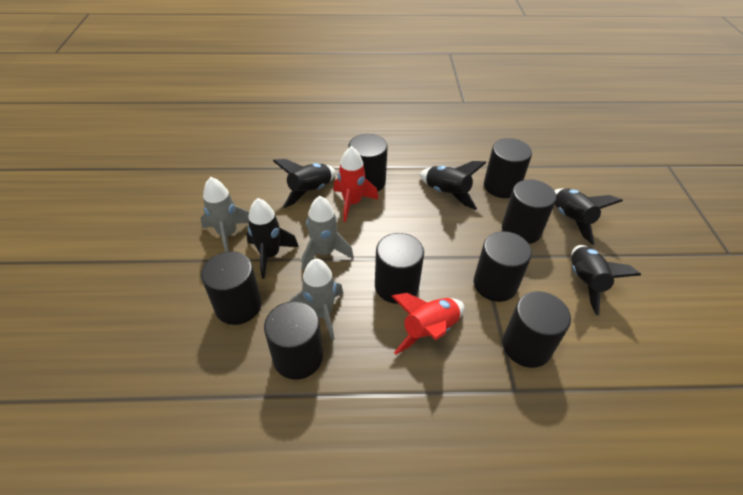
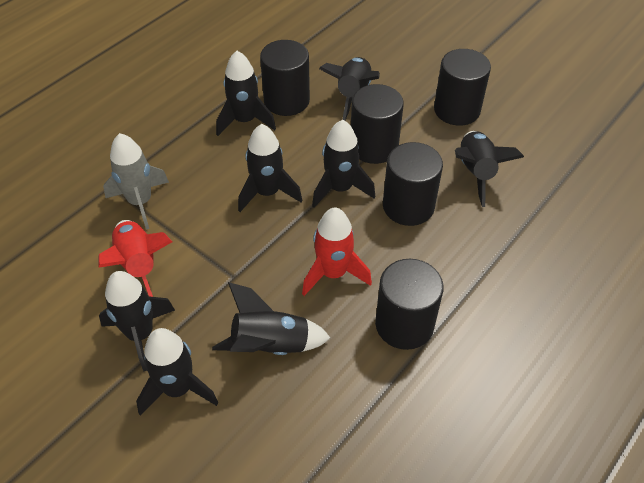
black cylinder: 8 -> 5
black rocket: 5 -> 8
grey rocket: 3 -> 1

